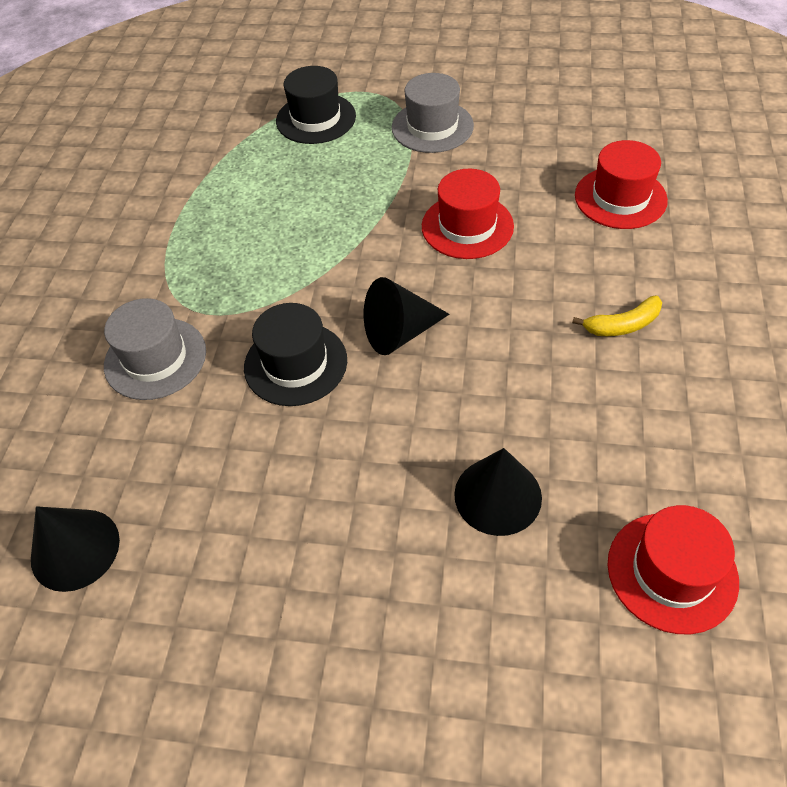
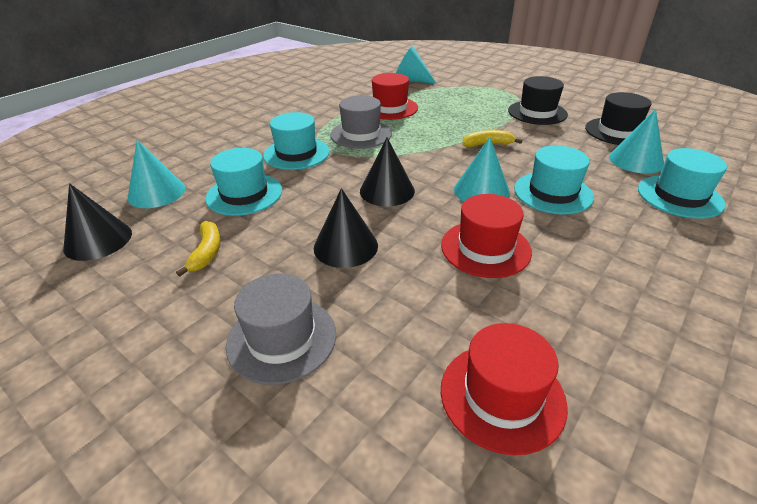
turquoise cone: 0 -> 4
turquoise hat: 0 -> 4
yellow banana: 1 -> 2

